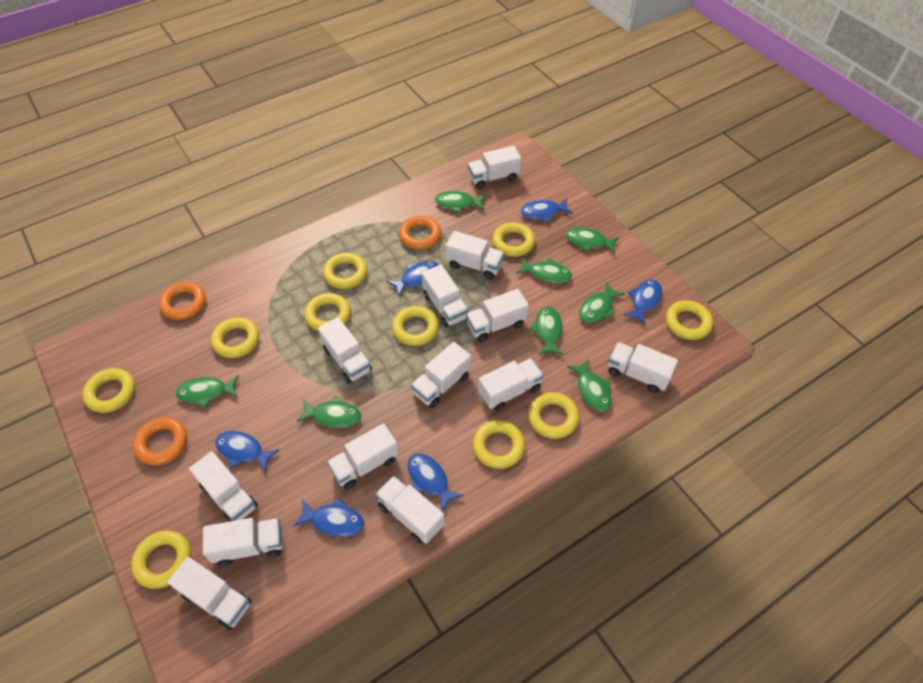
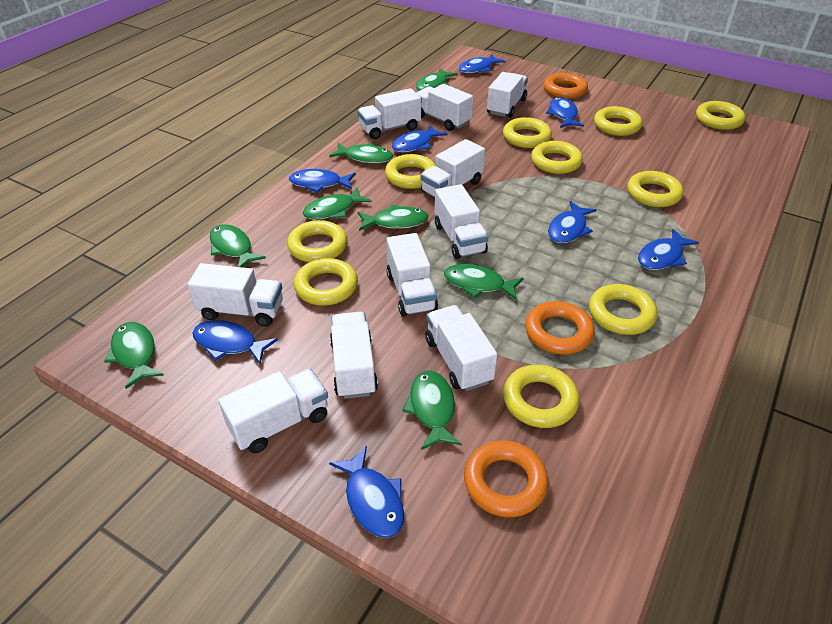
blue fish: 6 -> 8
white truck: 13 -> 10

